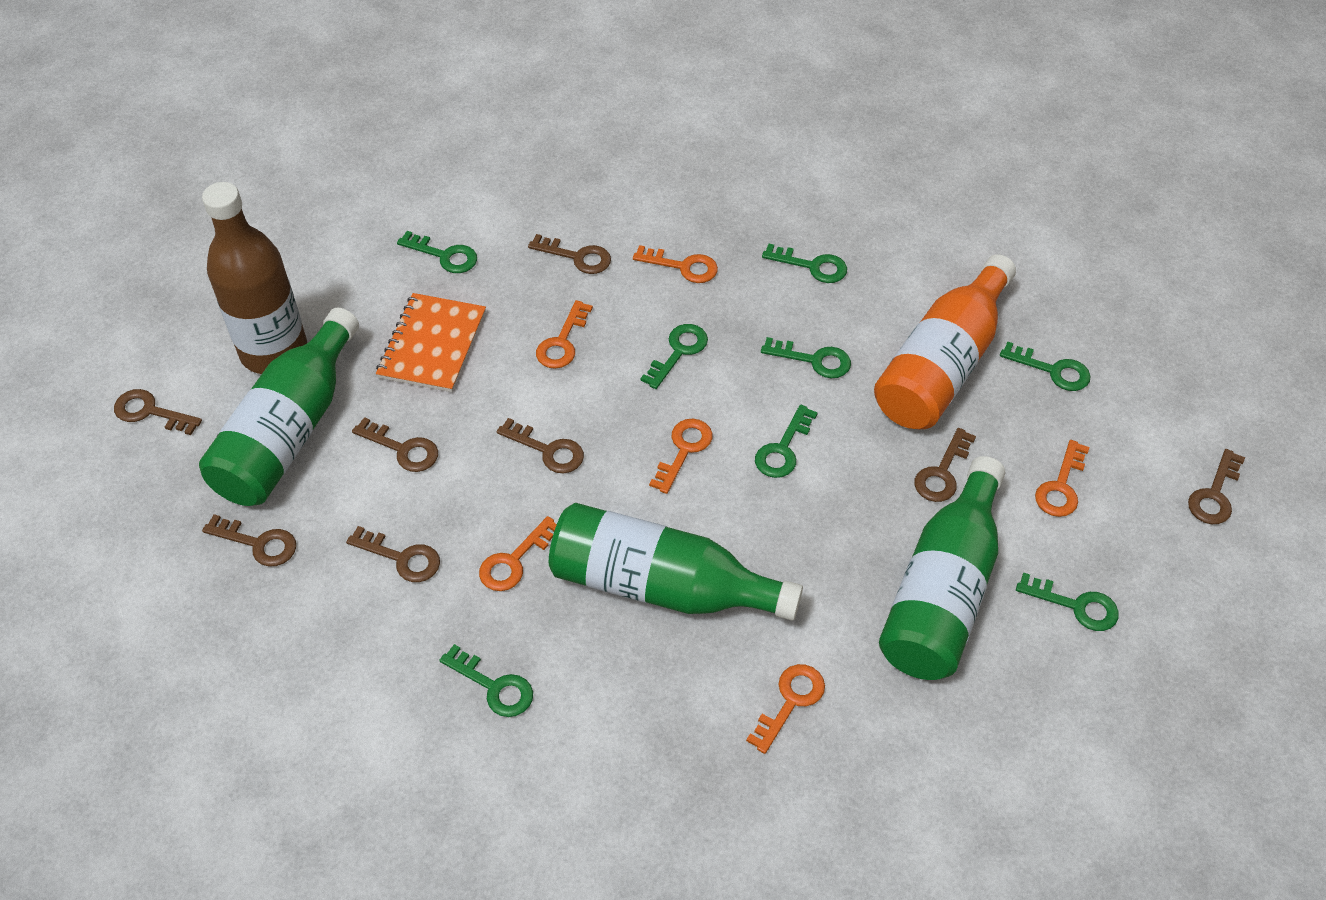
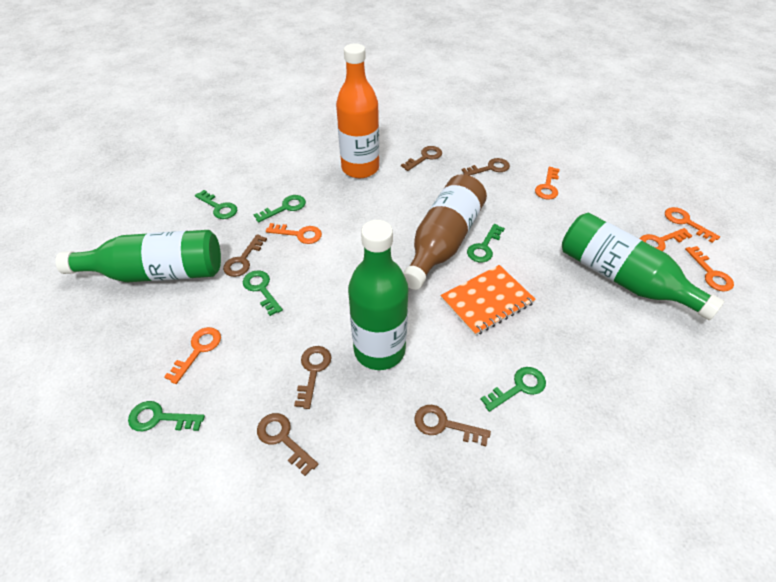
brown key: 8 -> 6
green key: 8 -> 6

